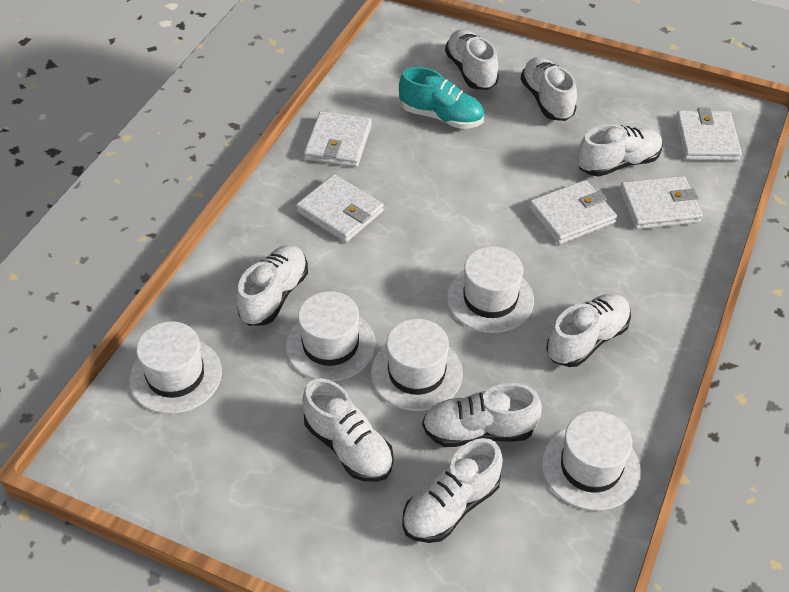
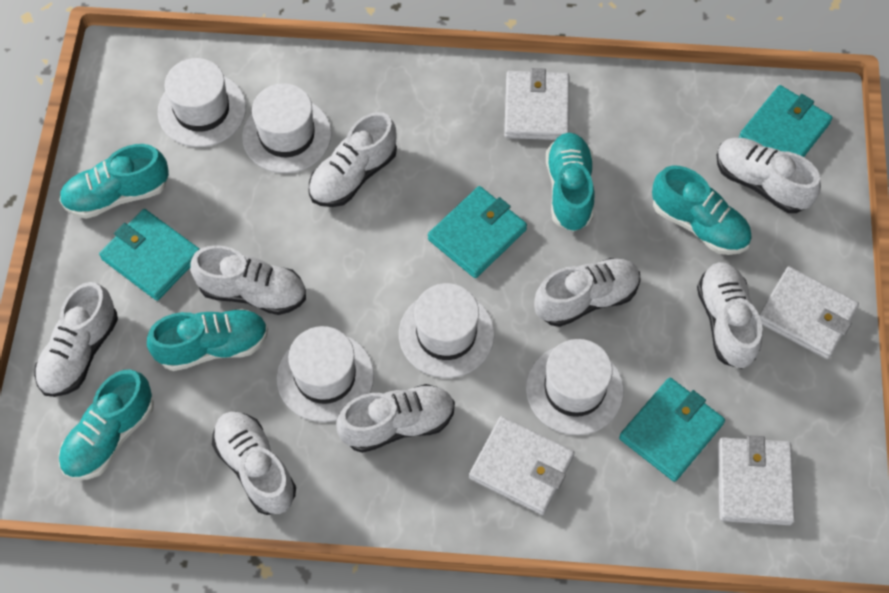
turquoise shoe: 1 -> 5
turquoise wallet: 0 -> 4
white wallet: 5 -> 4

